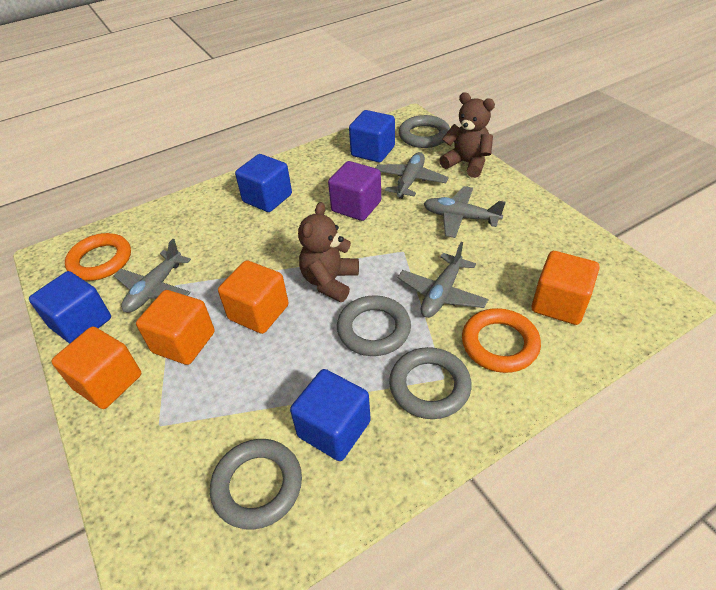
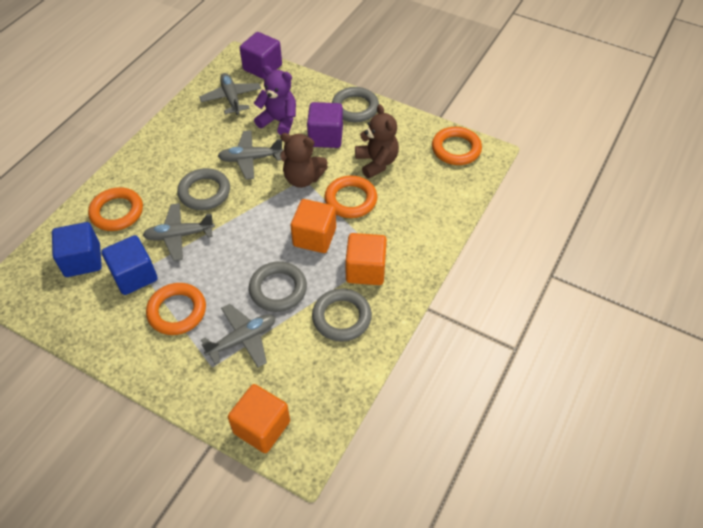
blue cube: 4 -> 2
orange cube: 4 -> 3
orange ring: 2 -> 4
purple cube: 1 -> 2
purple teddy bear: 0 -> 1

